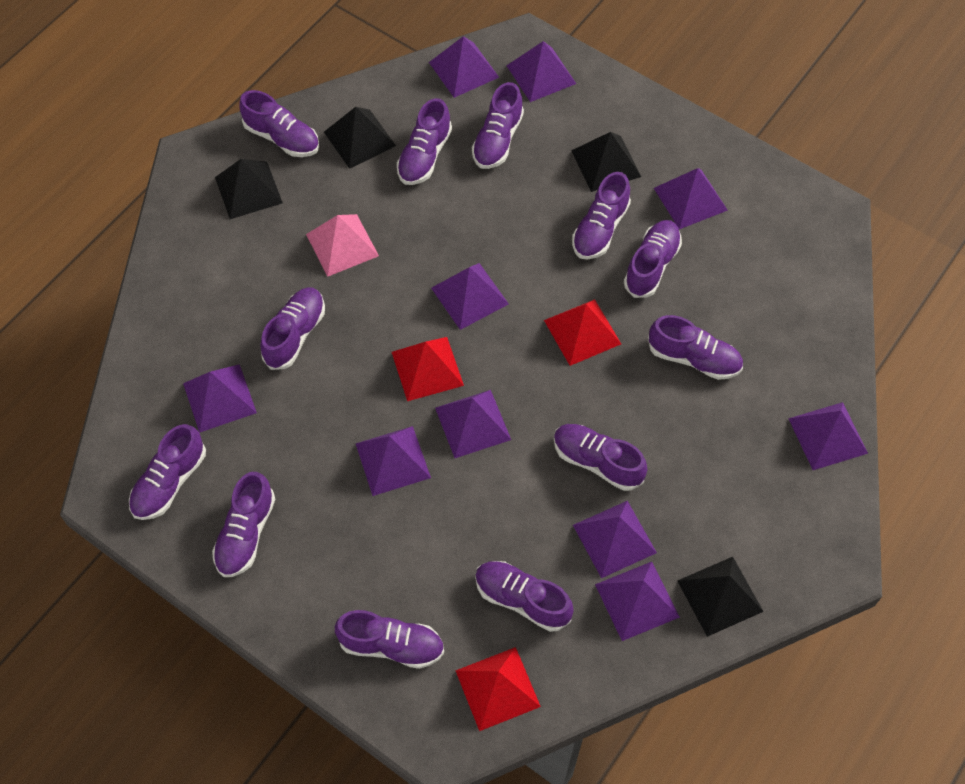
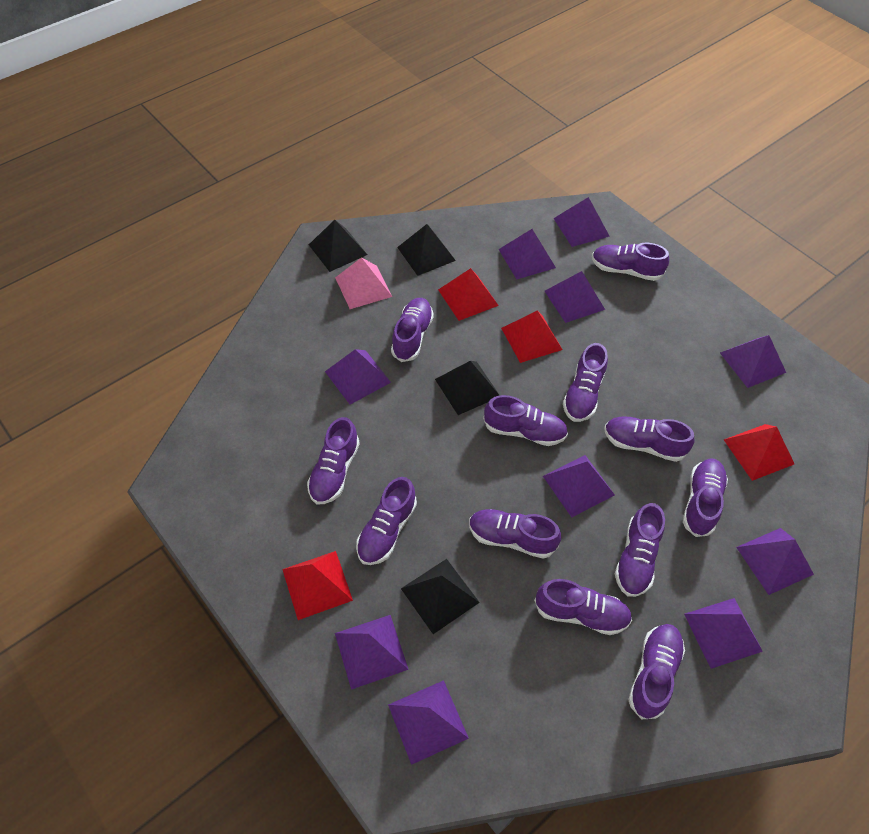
red pyramid: 3 -> 4

